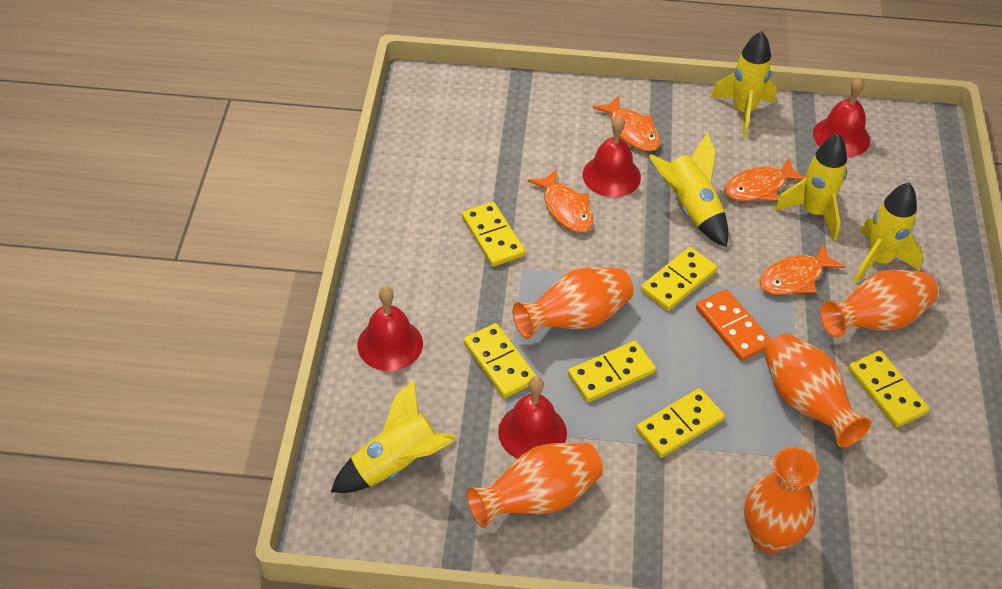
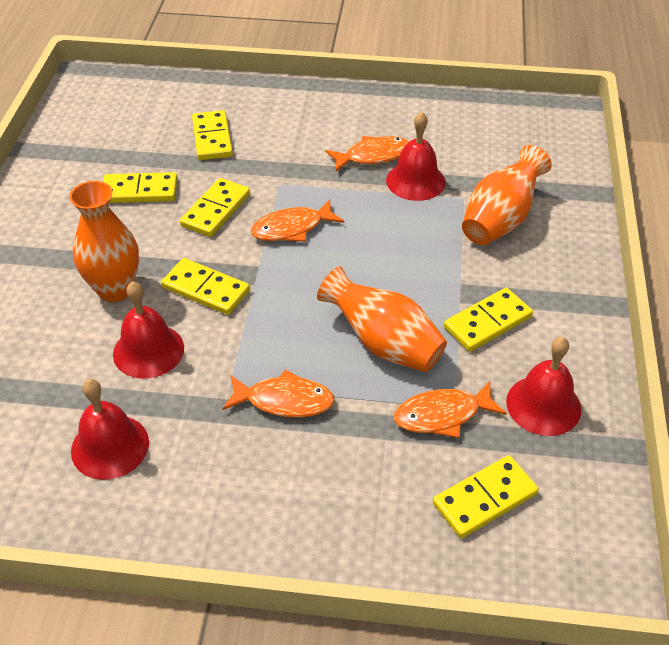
orange domino: 1 -> 0
orange vase: 5 -> 3
yellow rocket: 5 -> 0

